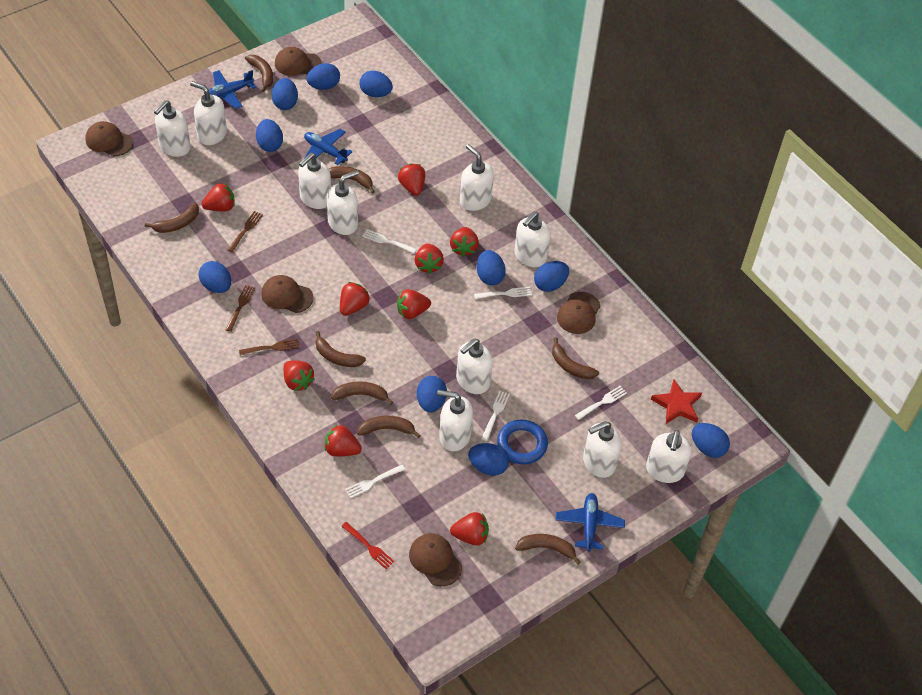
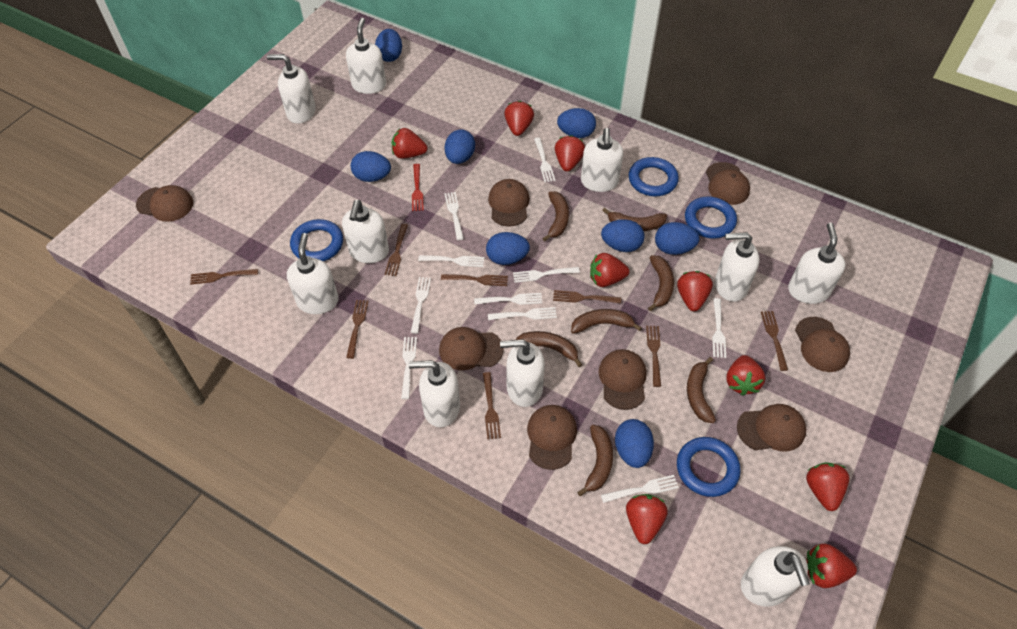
blue egg: 10 -> 8
blue plane: 3 -> 0
blue ring: 1 -> 4
brown banana: 8 -> 7
brown cap: 5 -> 8
brown fork: 3 -> 8
red star: 1 -> 0
white fork: 5 -> 10

